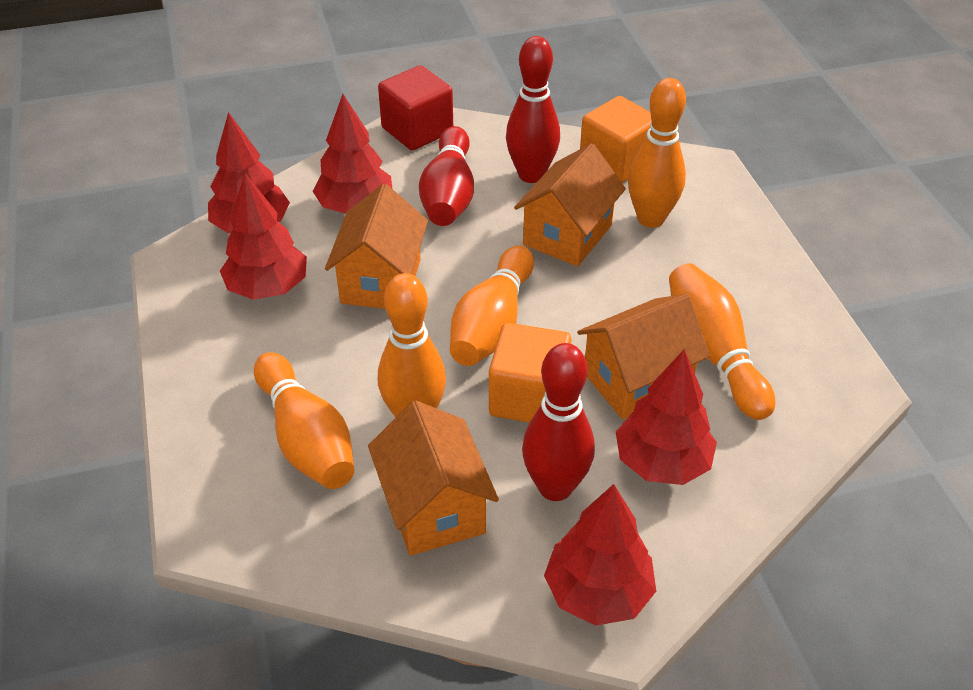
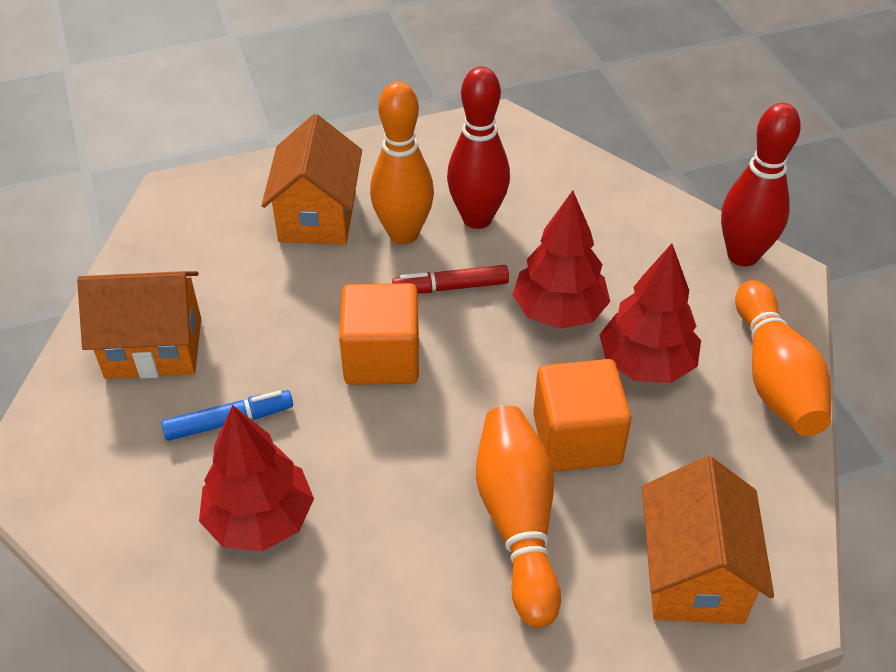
blue marker: 0 -> 1
orange bowling pin: 5 -> 3
orange house: 4 -> 3
red bowling pin: 3 -> 2
red cube: 1 -> 0
red marker: 0 -> 1
red tree: 5 -> 3

